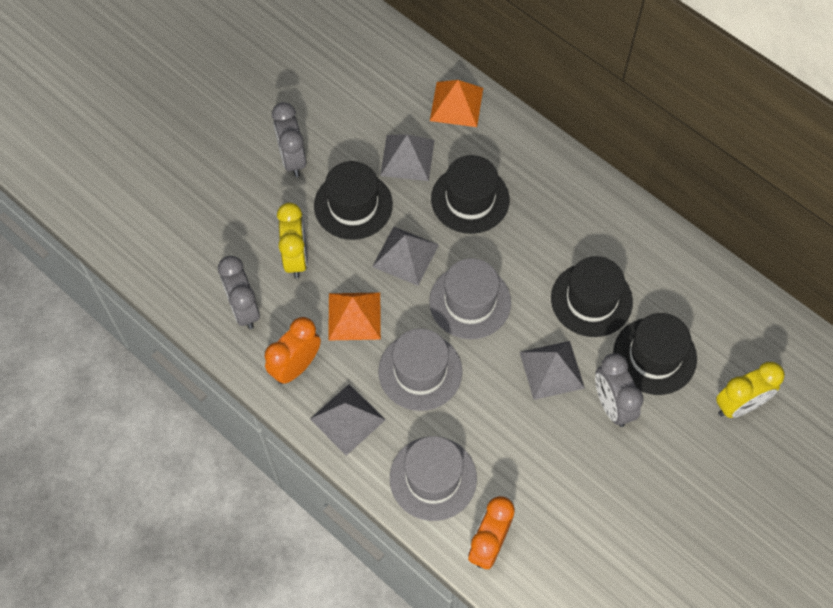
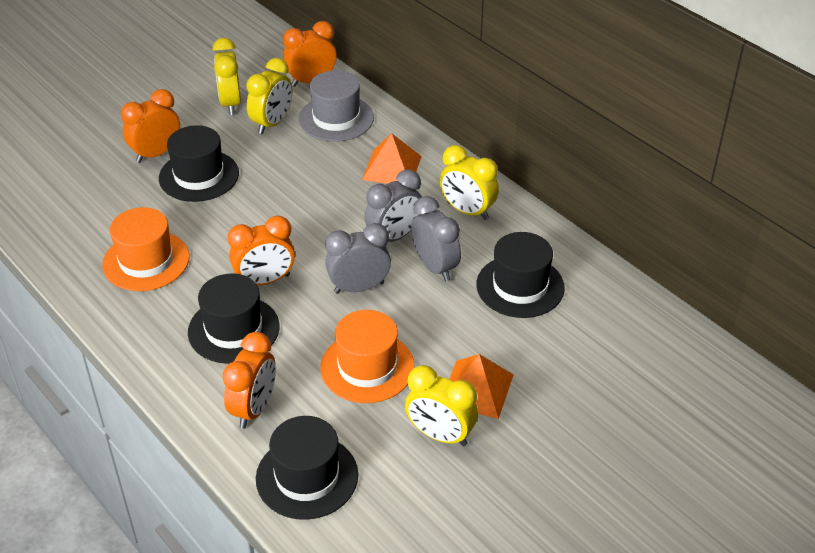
grey hat: 3 -> 1
grey pyramid: 4 -> 0
orange clock: 2 -> 4
orange hat: 0 -> 2
yellow clock: 2 -> 4

